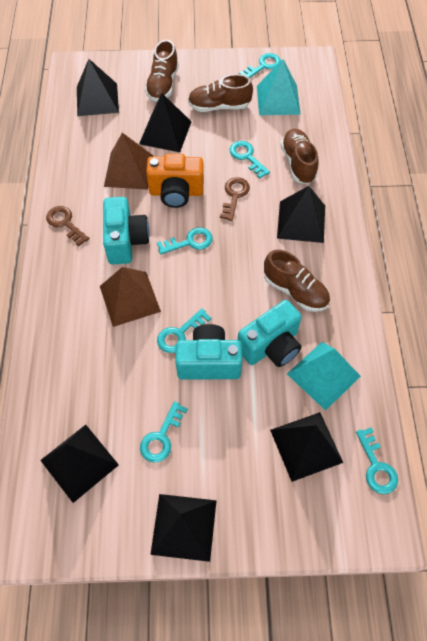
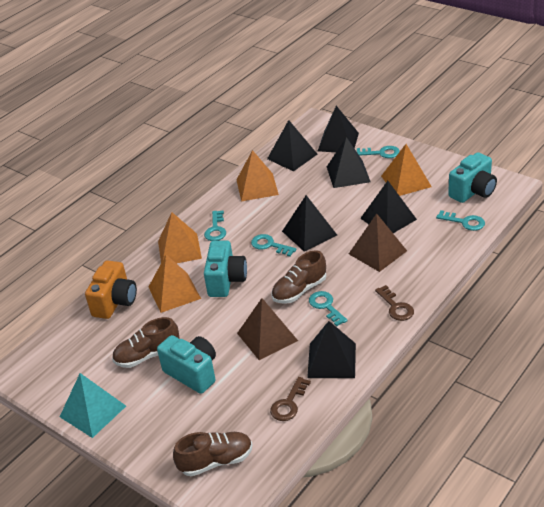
brown shoe: 4 -> 3
orange pyramid: 0 -> 4
turquoise key: 6 -> 5
turquoise pyramid: 2 -> 1

